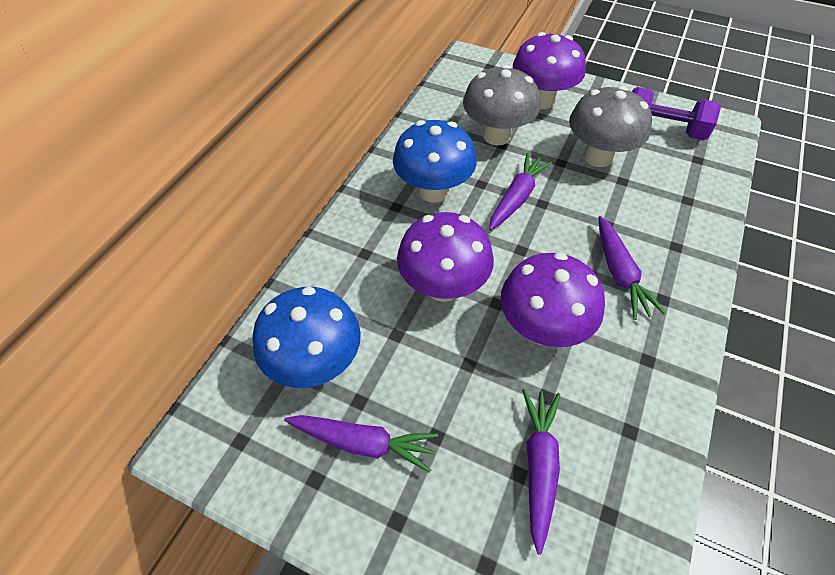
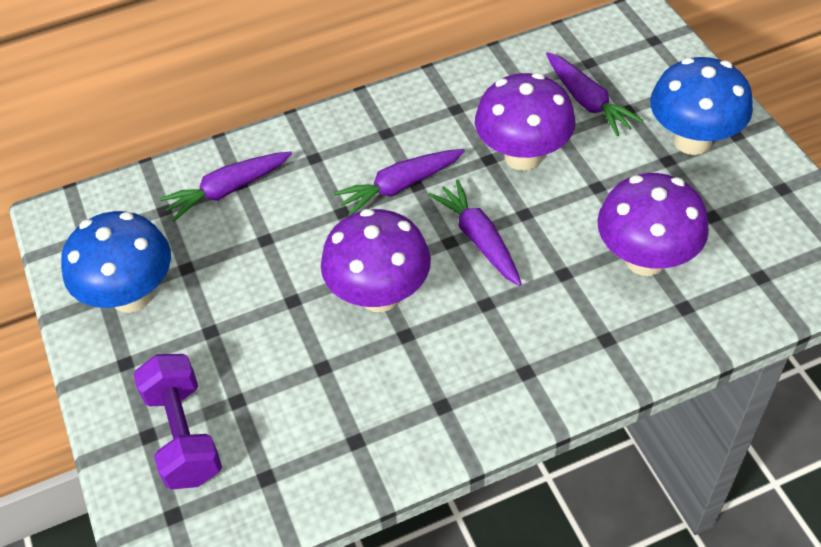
grey mushroom: 2 -> 0

